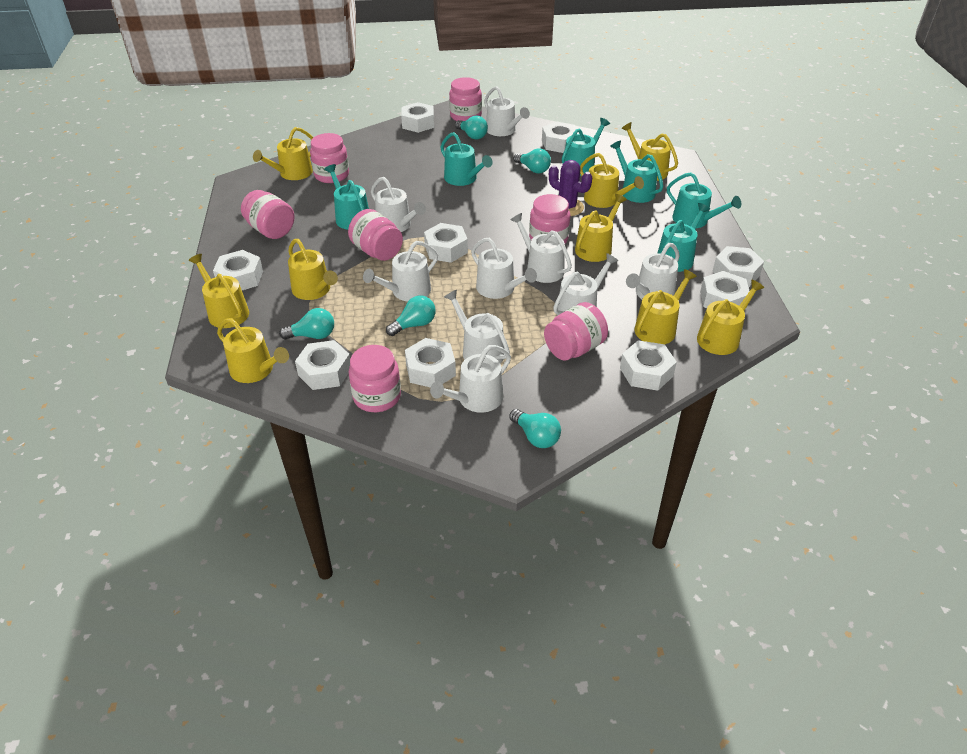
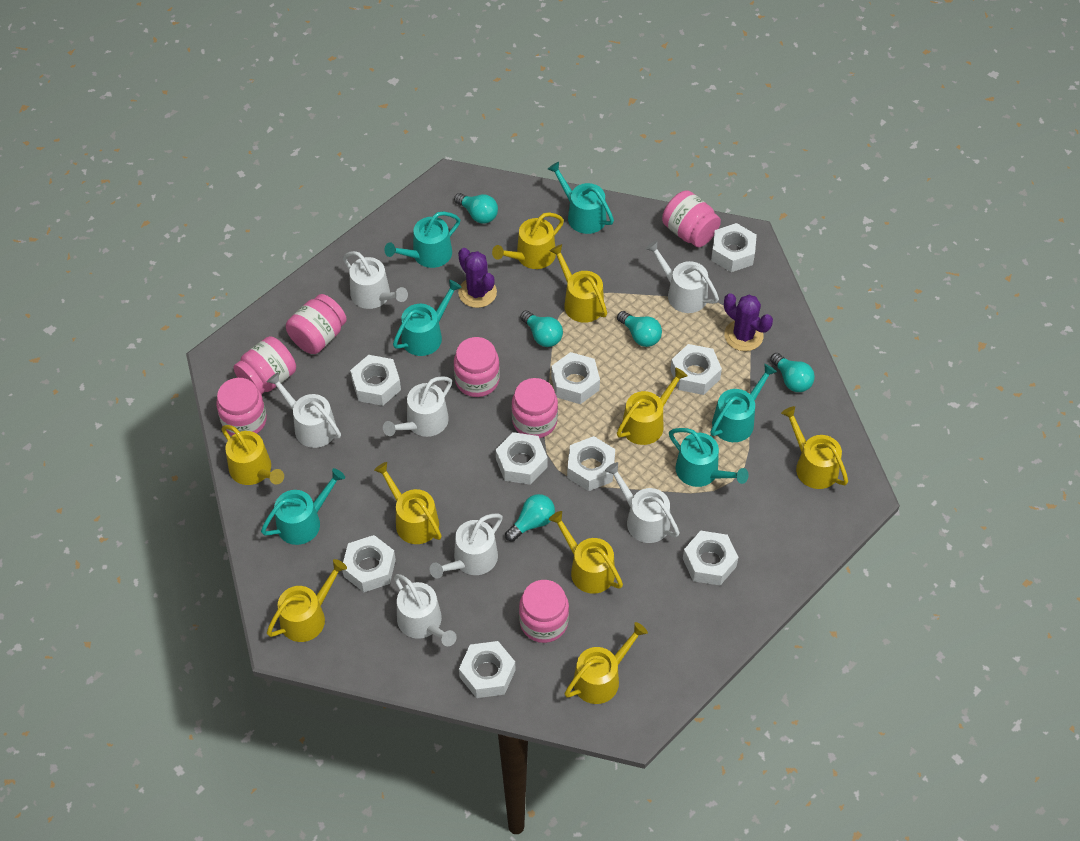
purple cactus: 1 -> 2
white watering can: 9 -> 7

